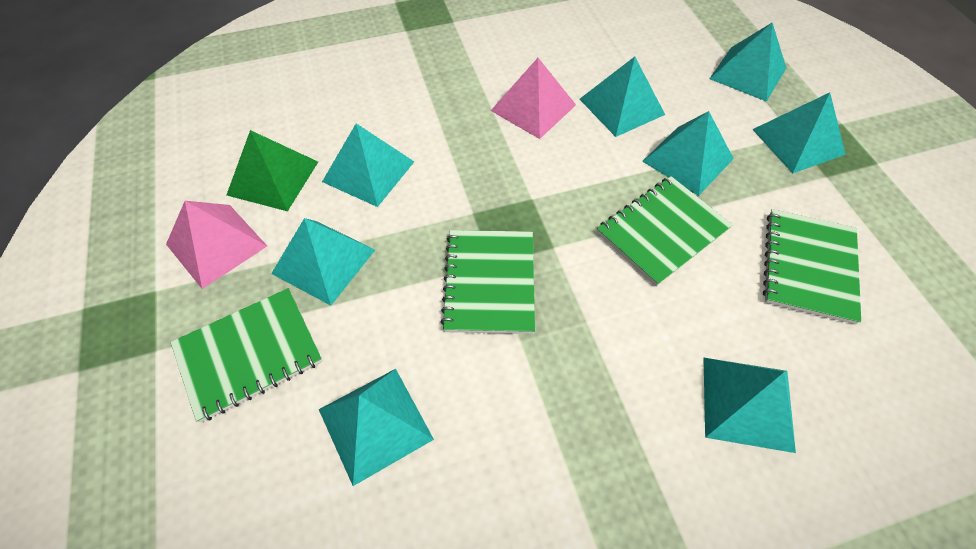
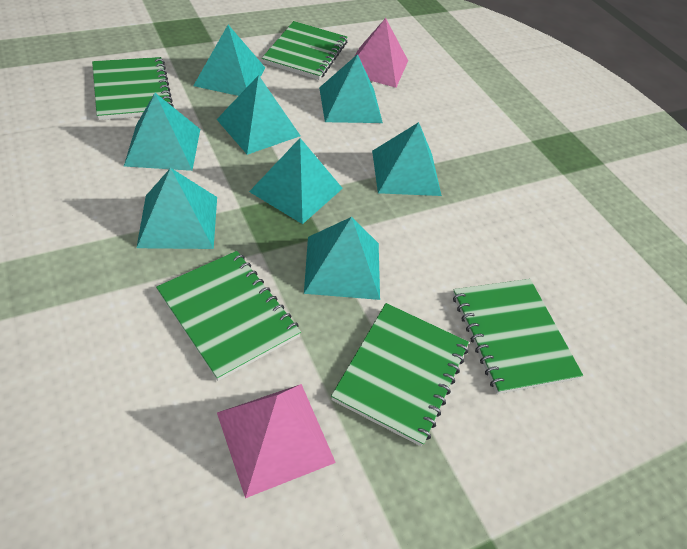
green notebook: 4 -> 5
green pyramid: 1 -> 0

